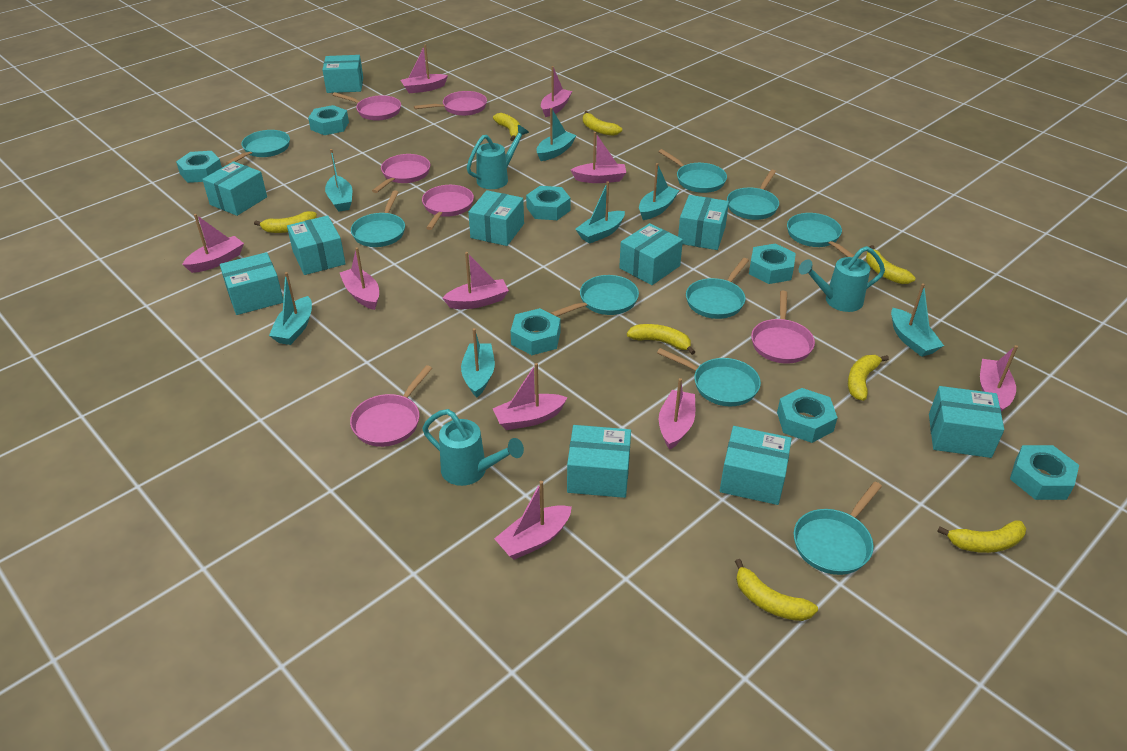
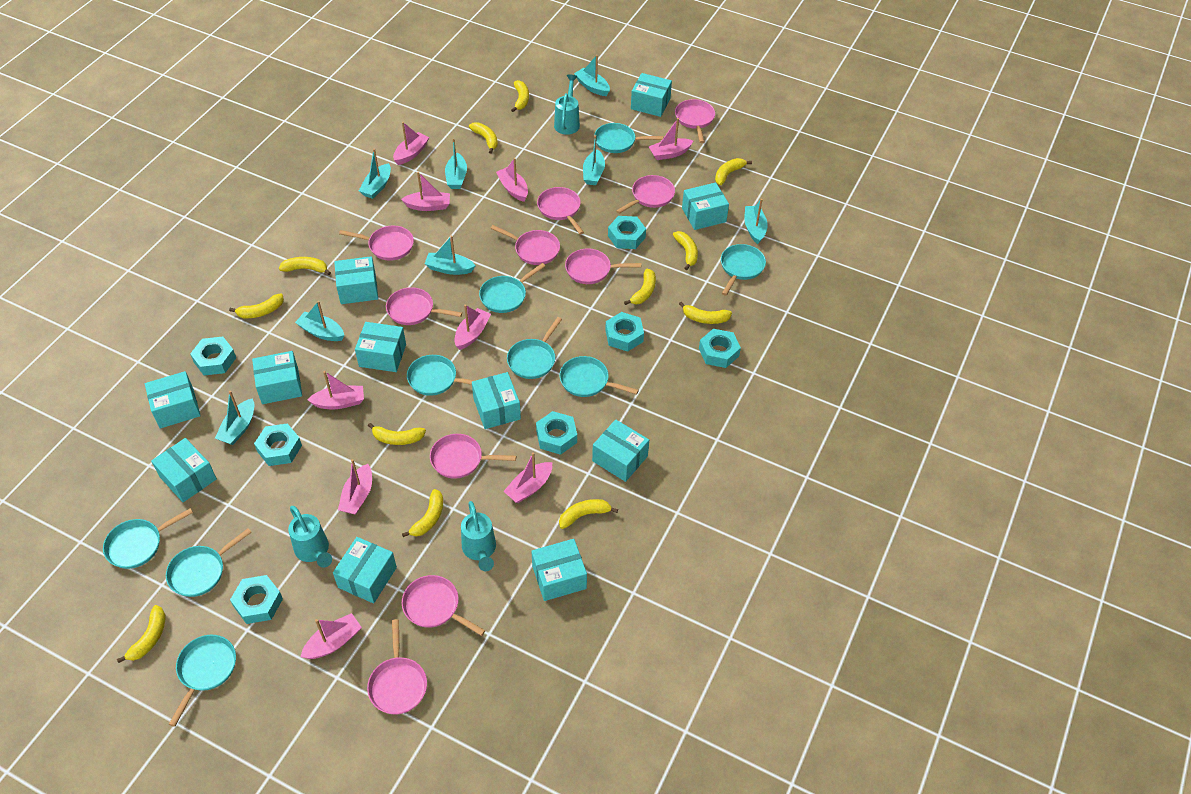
pink boat: 10 -> 9
pink pan: 6 -> 10
turquoise boat: 7 -> 8
turquoise box: 10 -> 11
yellow banana: 8 -> 12

